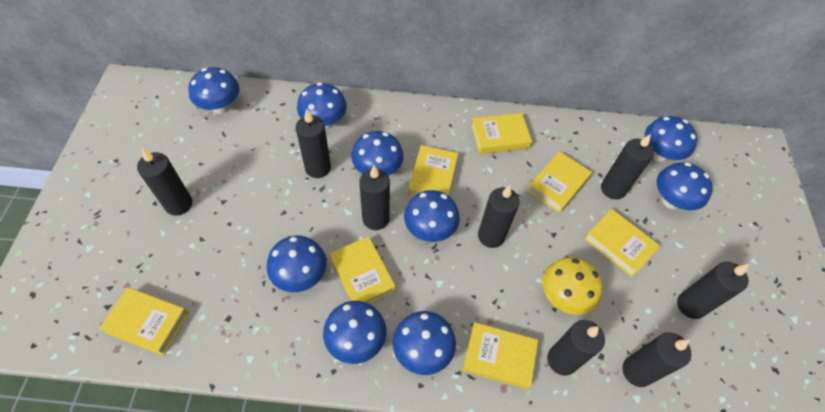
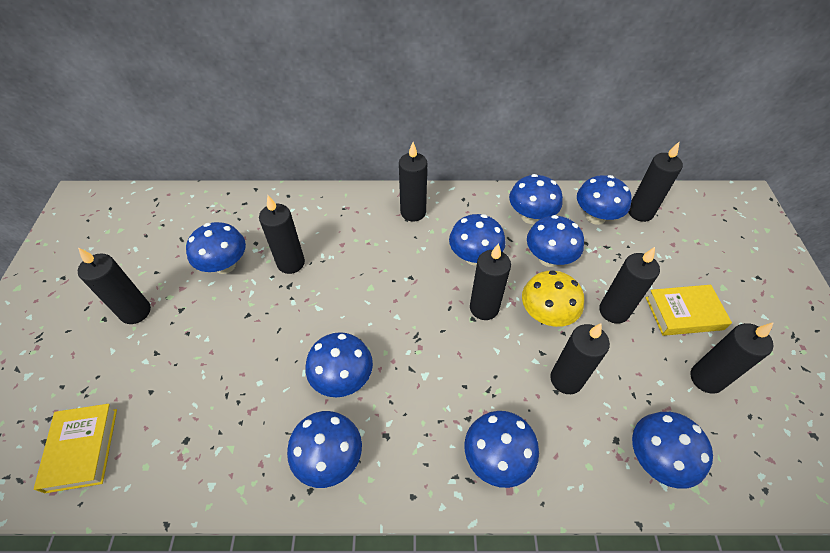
yellow book: 7 -> 2

